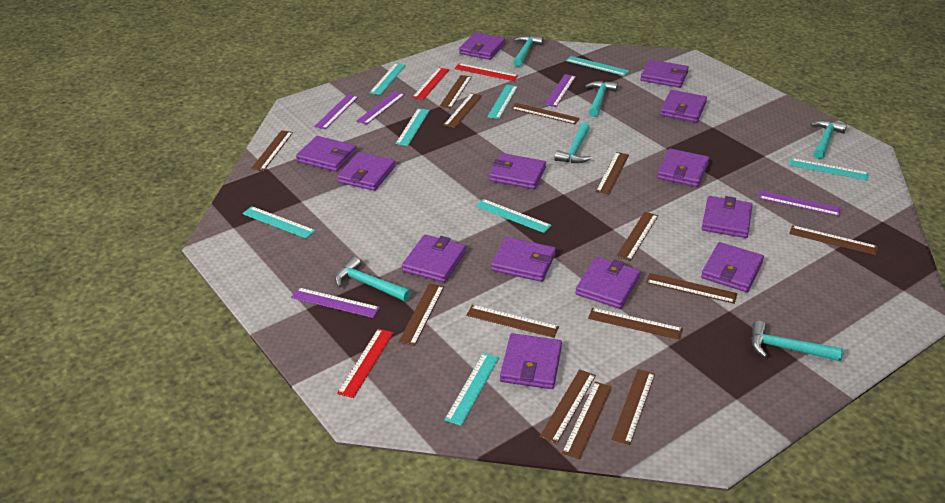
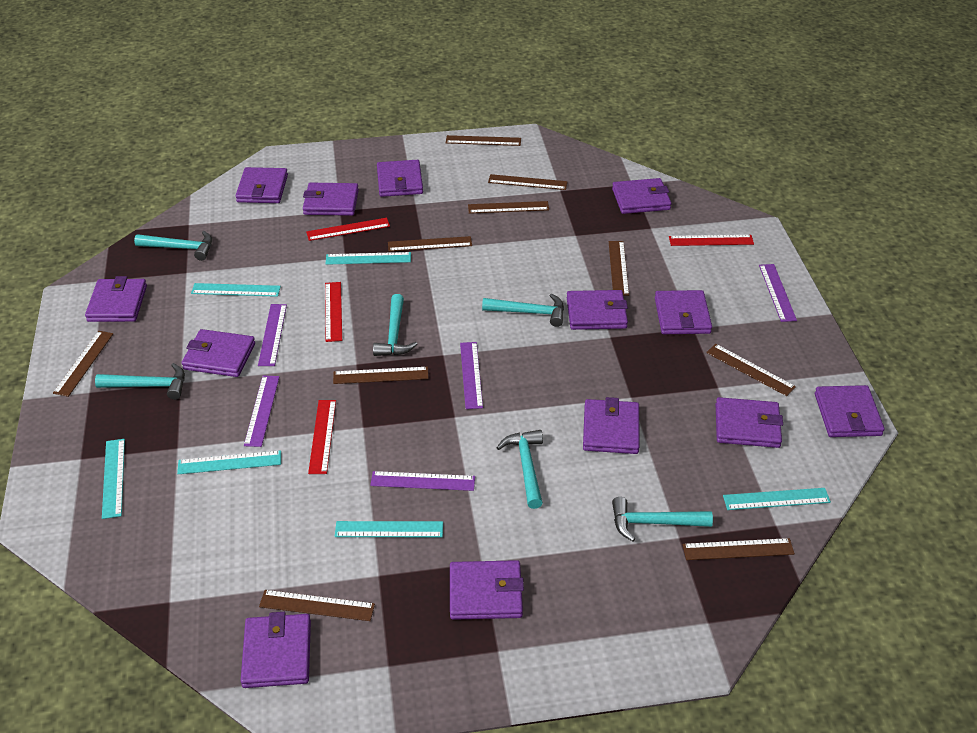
brown ruler: 14 -> 10
red ruler: 3 -> 4
turquoise ruler: 8 -> 6

